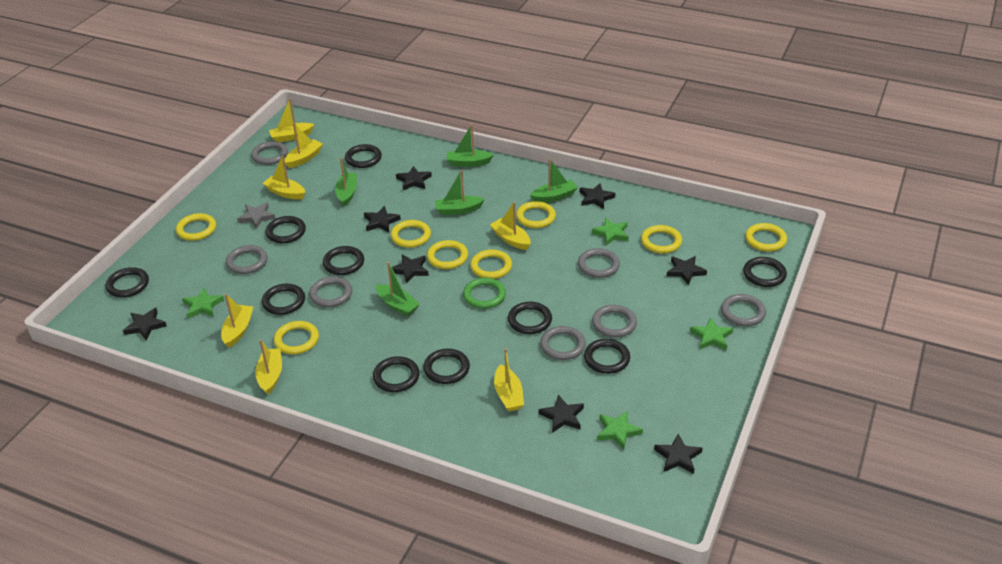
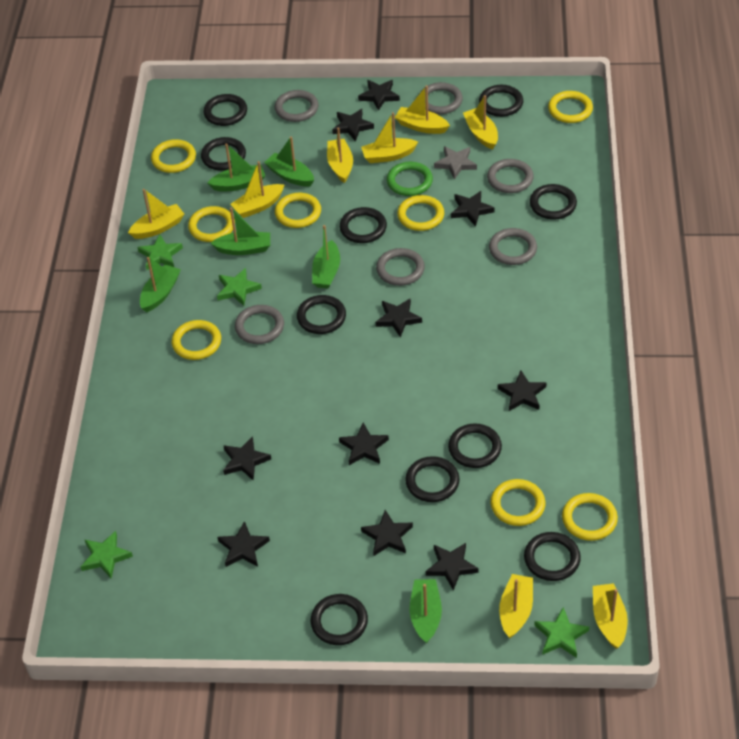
black star: 8 -> 10
green boat: 5 -> 6
grey ring: 7 -> 6
yellow boat: 7 -> 8

